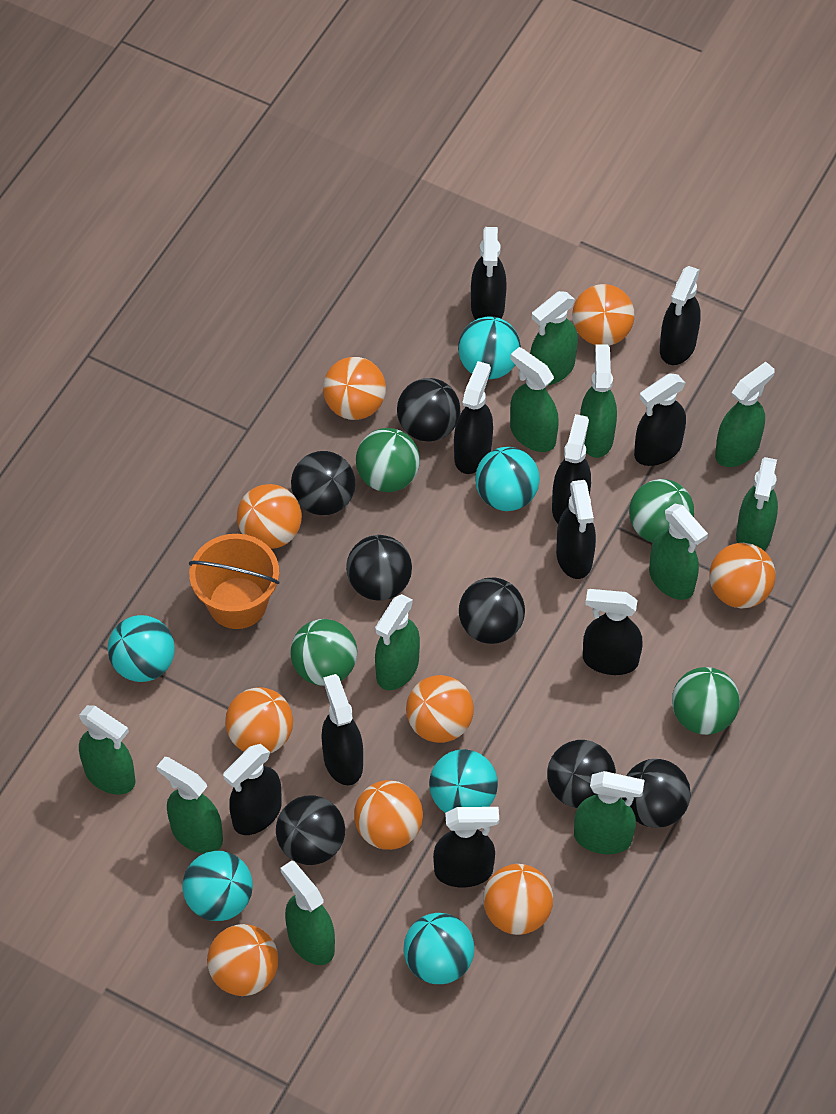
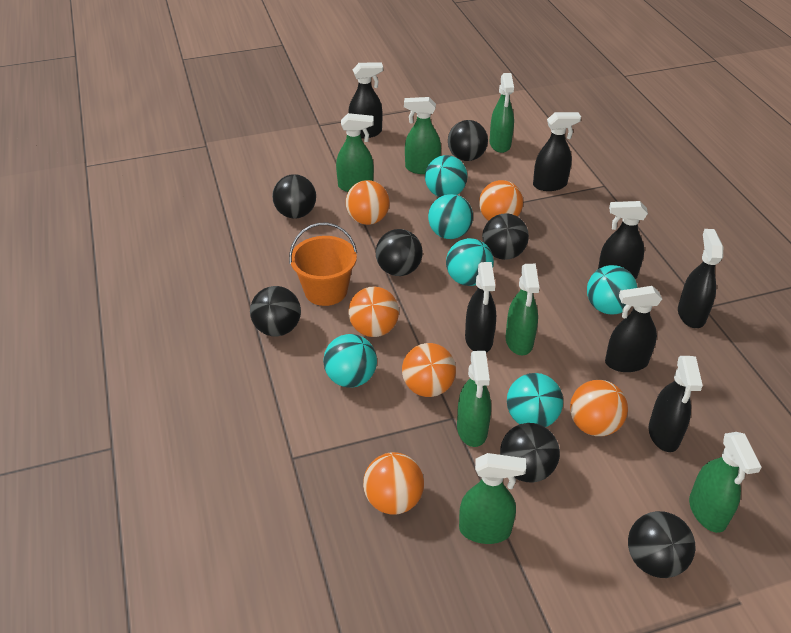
black spray bottle: 10 -> 7
green ball: 4 -> 0
green spray bottle: 11 -> 7
orange ball: 9 -> 6

